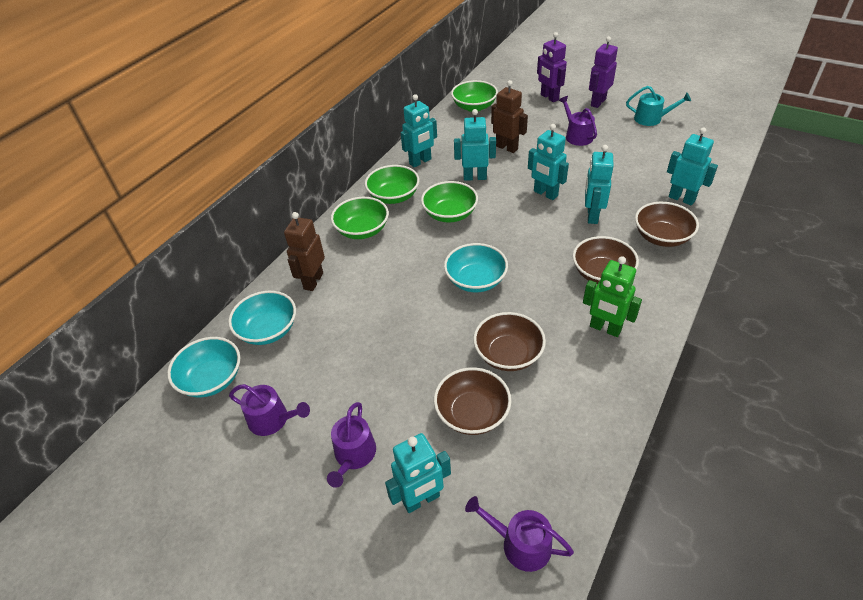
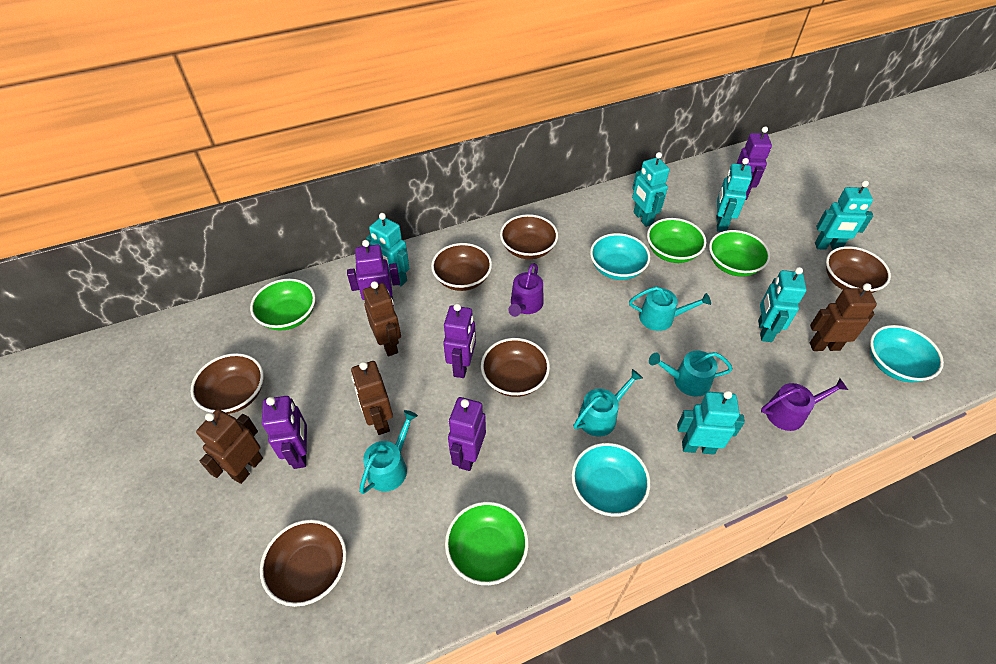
brown bowl: 4 -> 6
brown robot: 2 -> 4
green robot: 1 -> 0
purple robot: 2 -> 5
purple watering can: 4 -> 2
turquoise watering can: 1 -> 4

